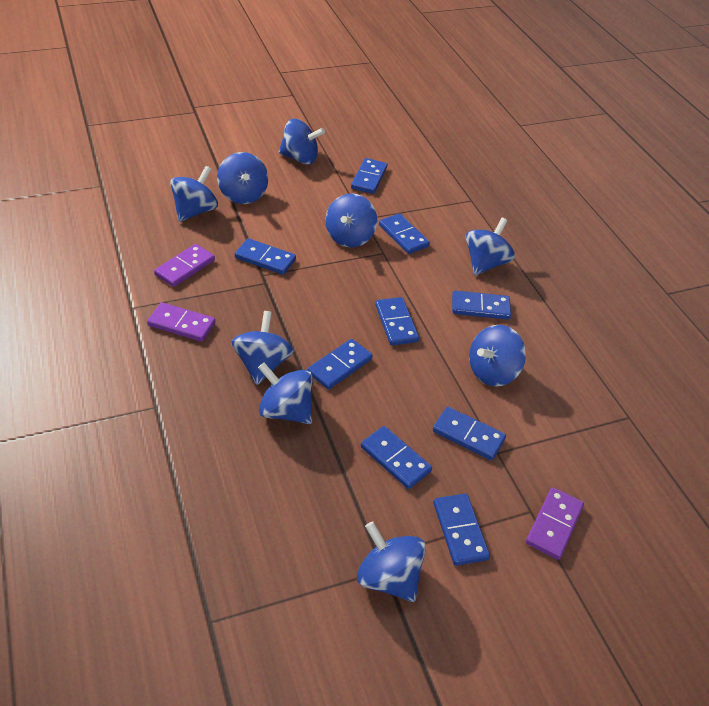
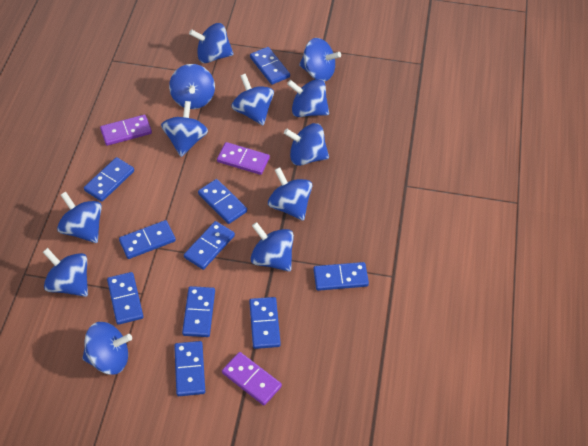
blue domino: 9 -> 10
blue spinning top: 9 -> 12

